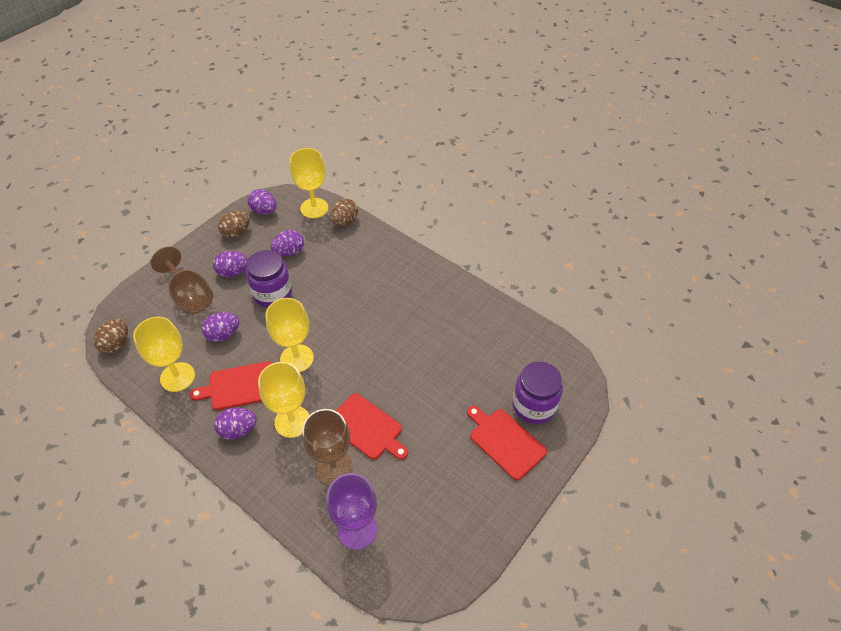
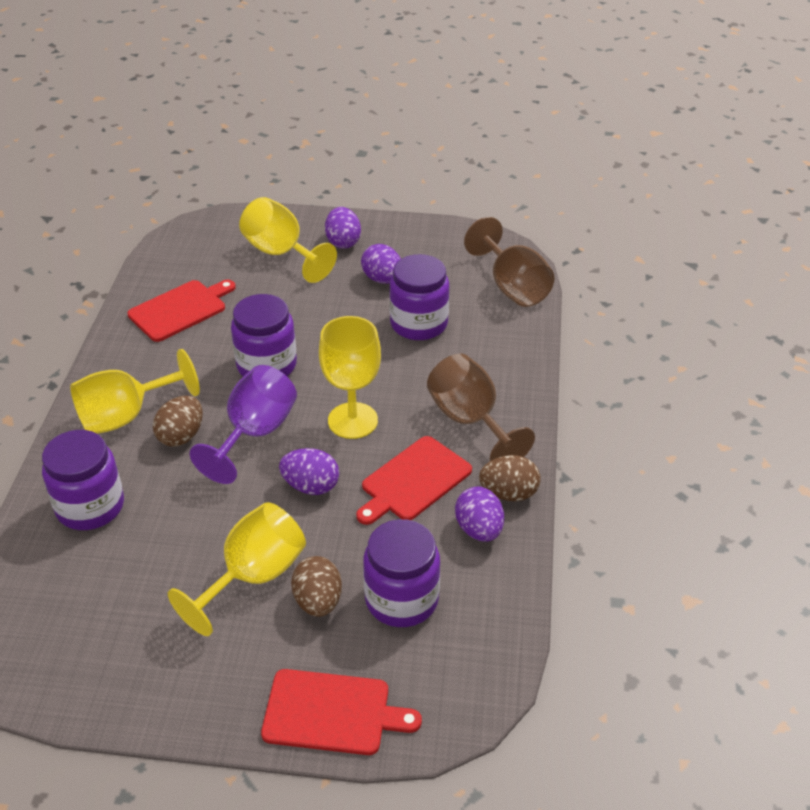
purple egg: 5 -> 4
purple jar: 2 -> 4

